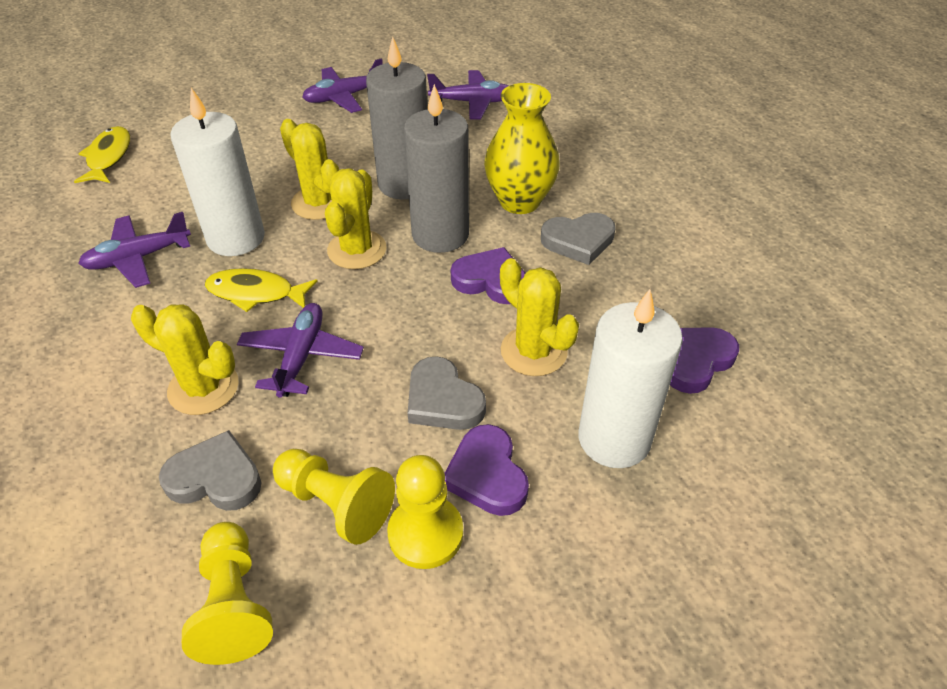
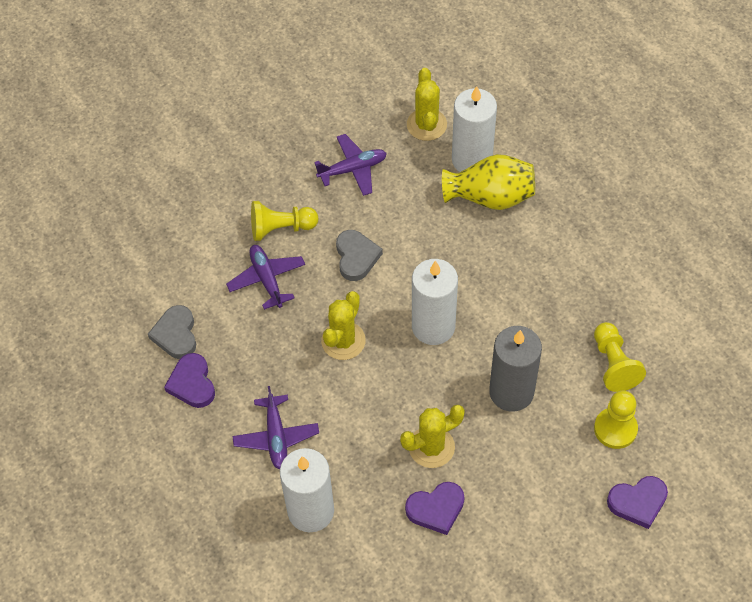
grey candle: 2 -> 1
grey heart: 3 -> 2
purple plane: 4 -> 3
white candle: 2 -> 3
yellow cactus: 4 -> 3
yellow fish: 2 -> 0

